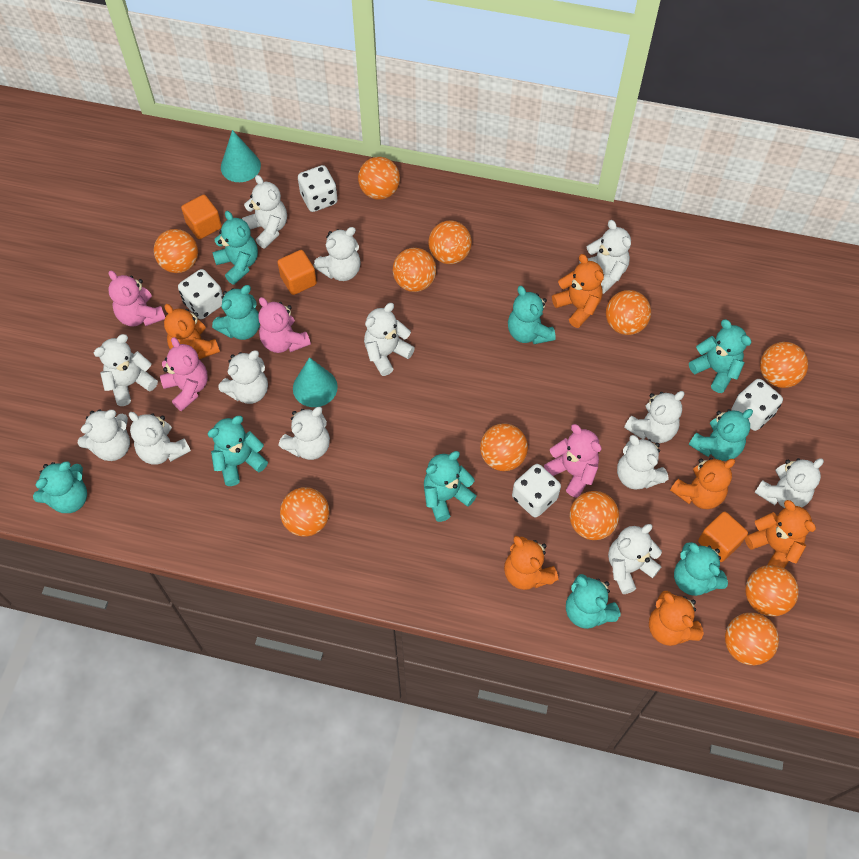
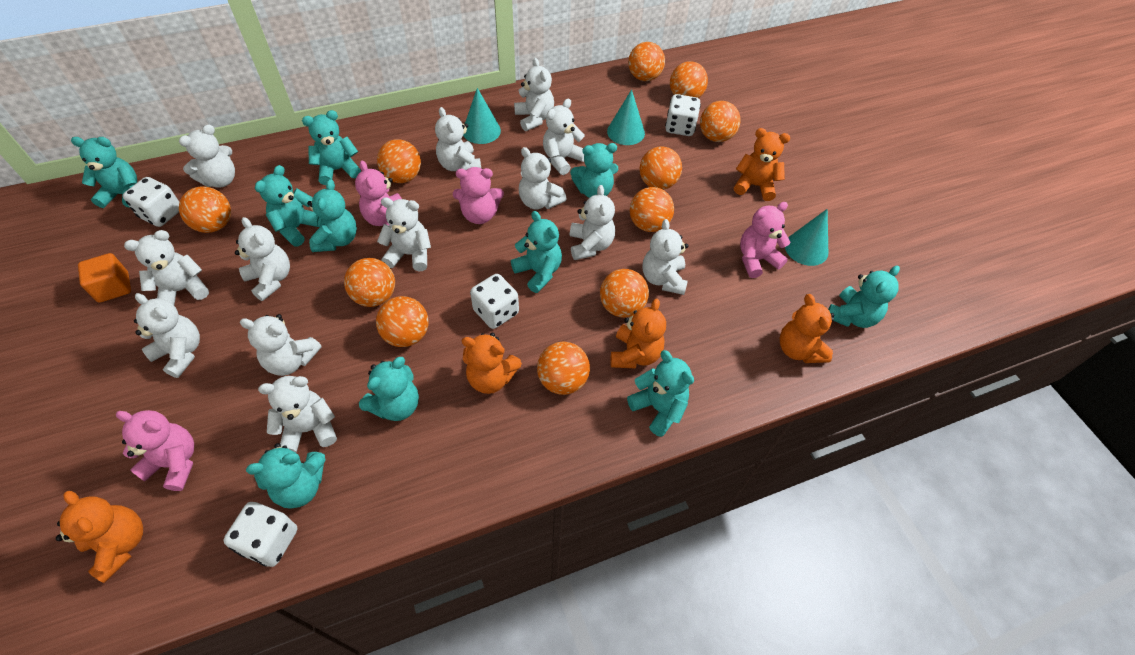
orange cube: 3 -> 1
orange teddy bear: 6 -> 5
turquoise cone: 2 -> 3

